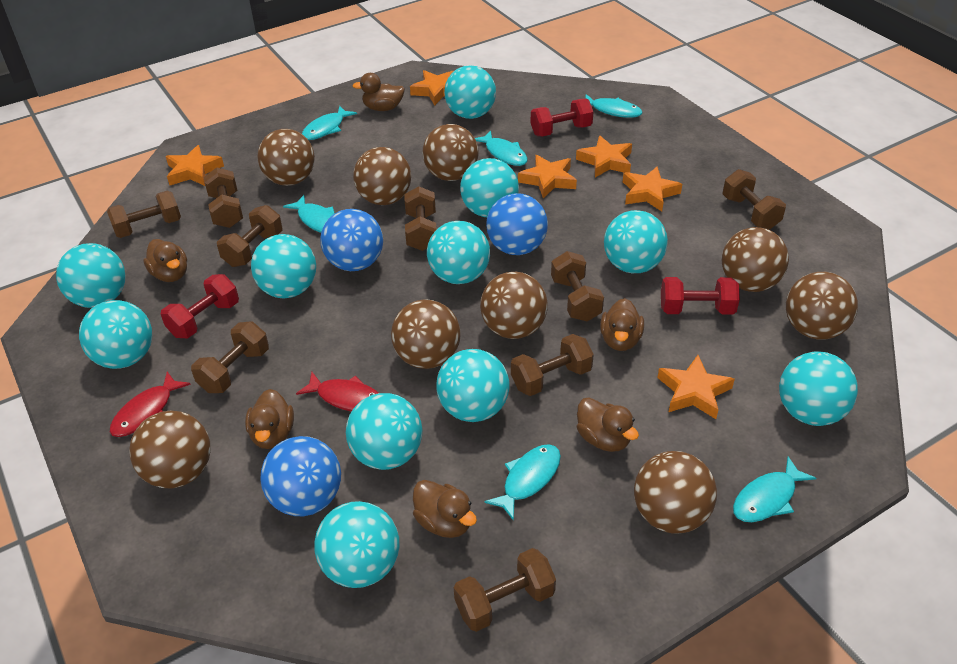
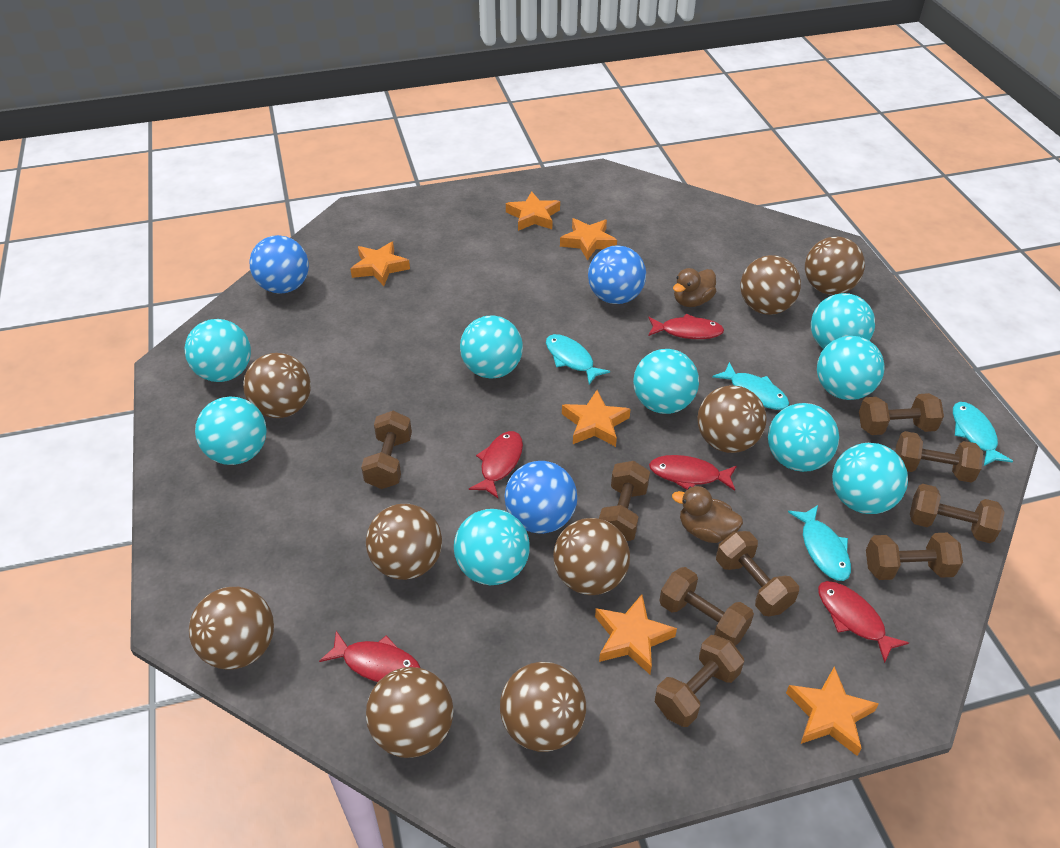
brown duck: 6 -> 2
red dumbbell: 3 -> 0
red fish: 2 -> 5
turquoise ball: 11 -> 9
turquoise fish: 6 -> 4

